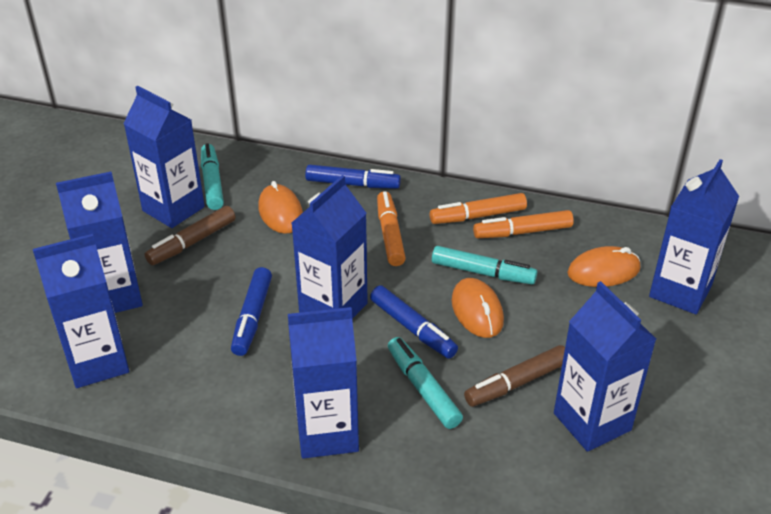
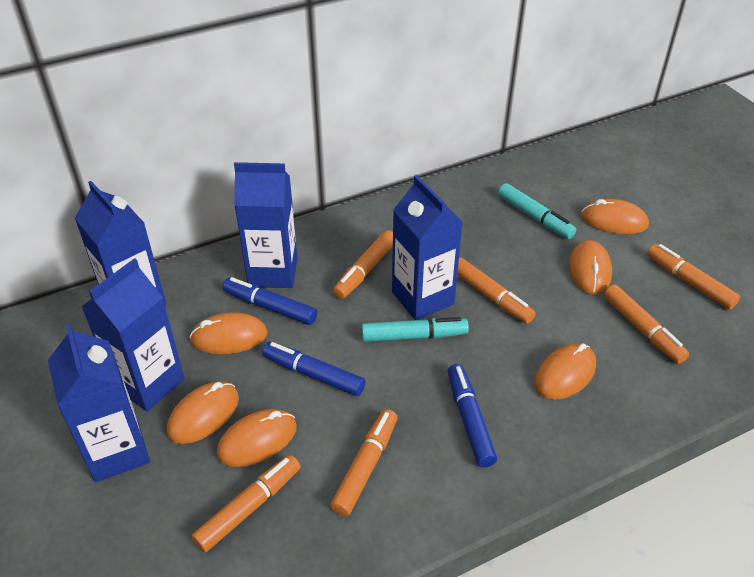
blue carton: 7 -> 5
brown marker: 2 -> 0
orange marker: 3 -> 6
orange mouse: 3 -> 6
turquoise marker: 3 -> 2

